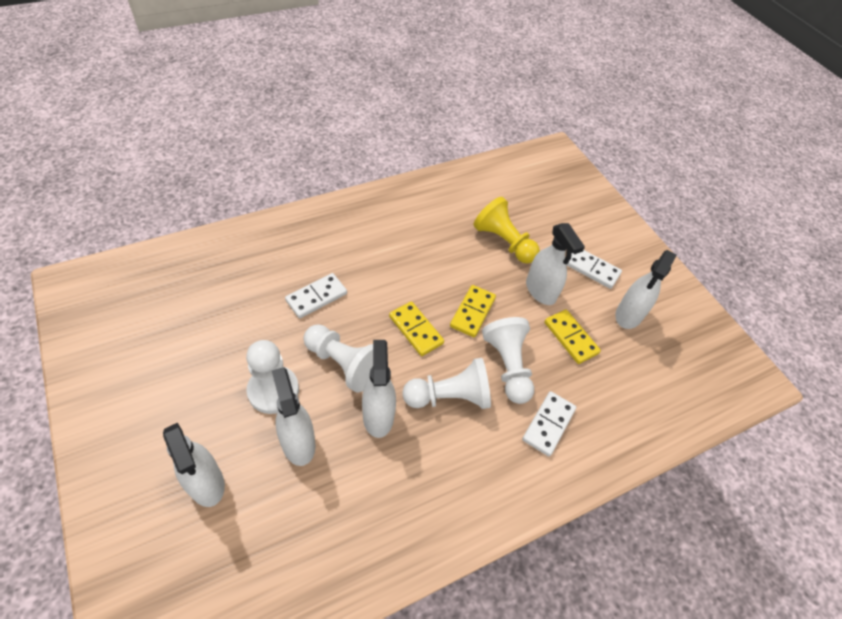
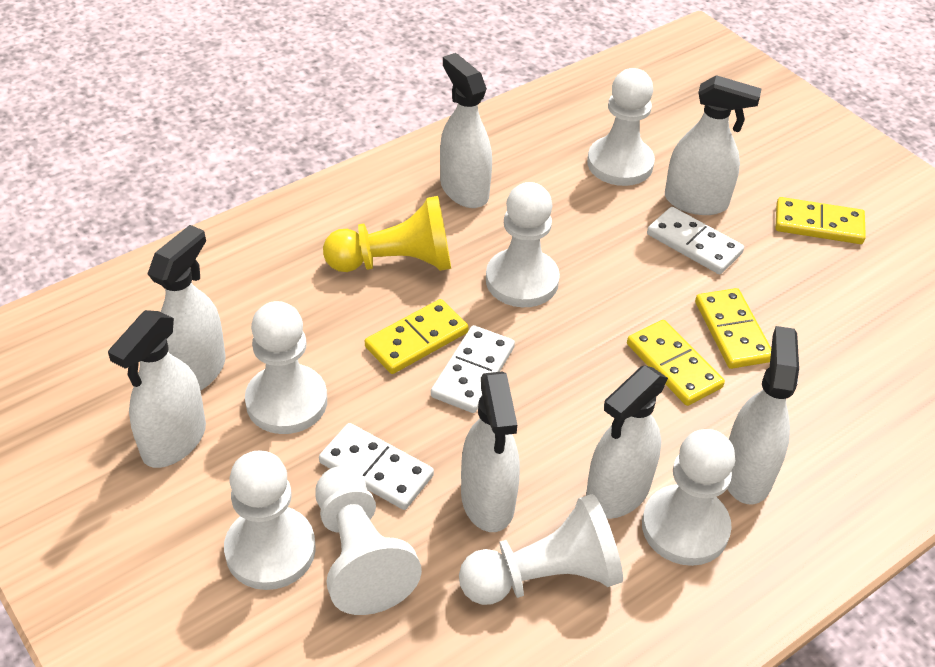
white pawn: 4 -> 7
white spray bottle: 5 -> 7
yellow domino: 3 -> 4

